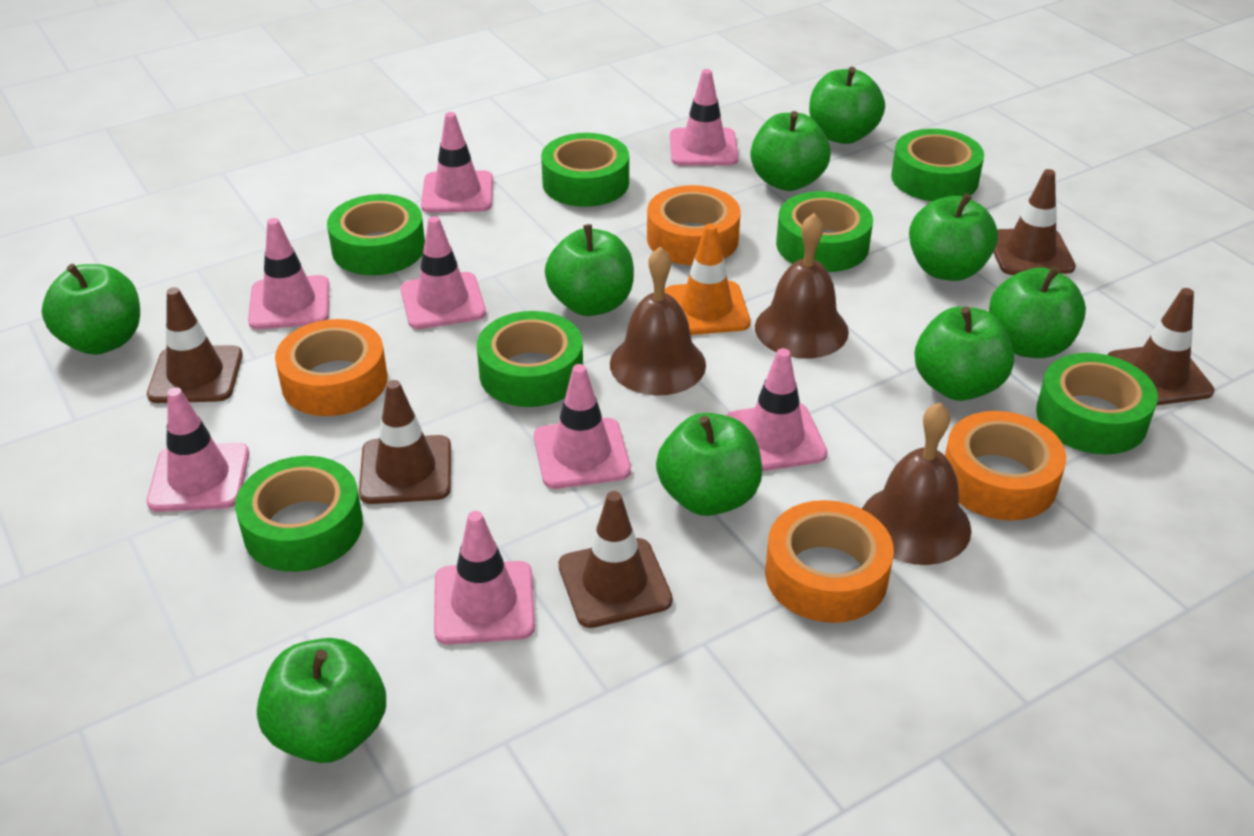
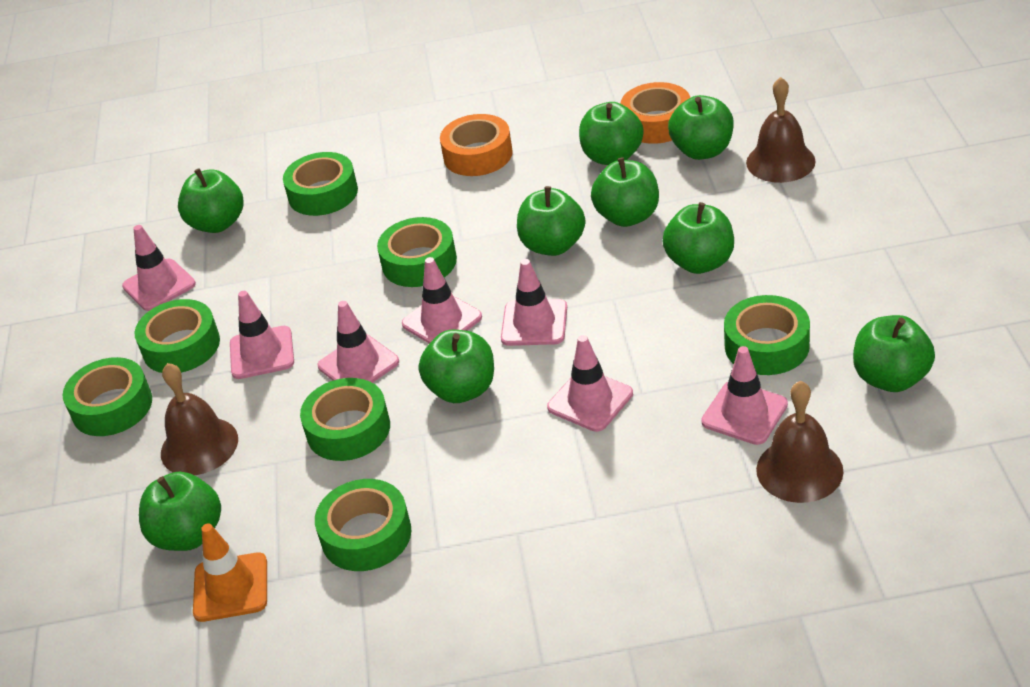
brown traffic cone: 5 -> 0
orange tape: 4 -> 2
pink traffic cone: 8 -> 7

